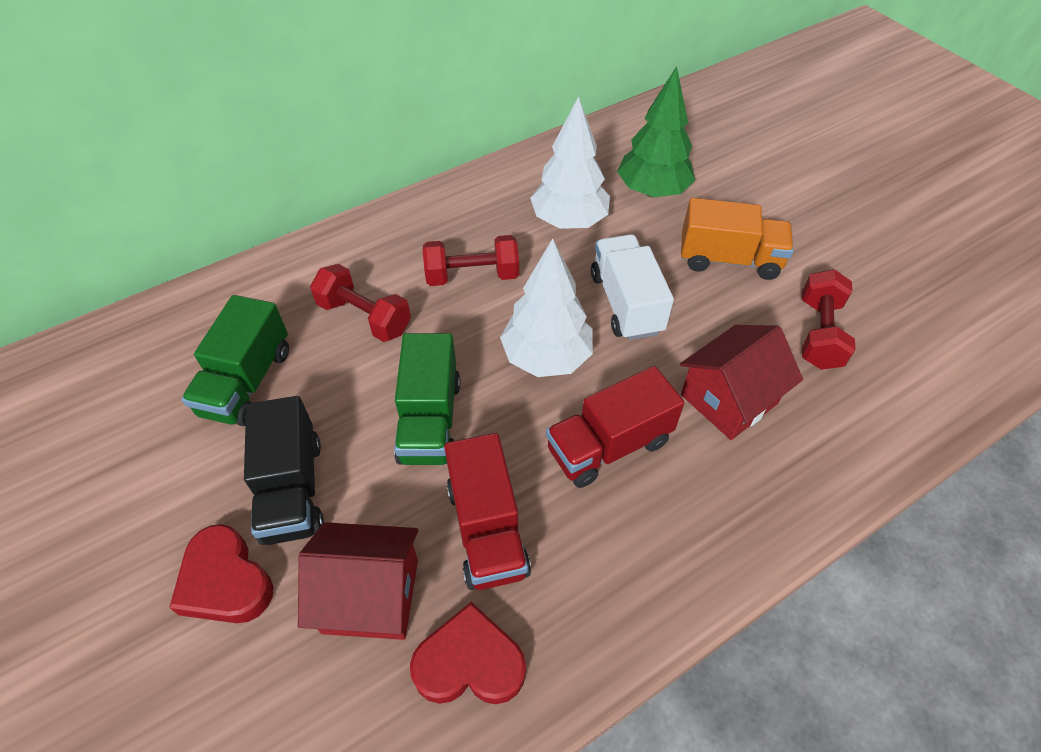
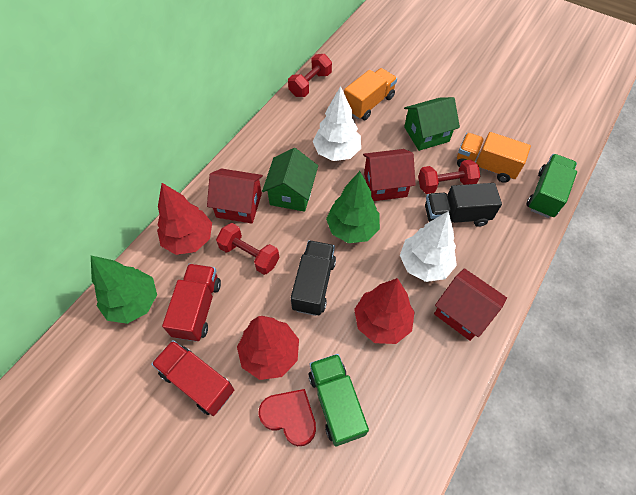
black truck: 1 -> 2
green house: 0 -> 2
green tree: 1 -> 2
orange truck: 1 -> 2
red heart: 2 -> 1
red house: 2 -> 3
red tree: 0 -> 3
white truck: 1 -> 0

